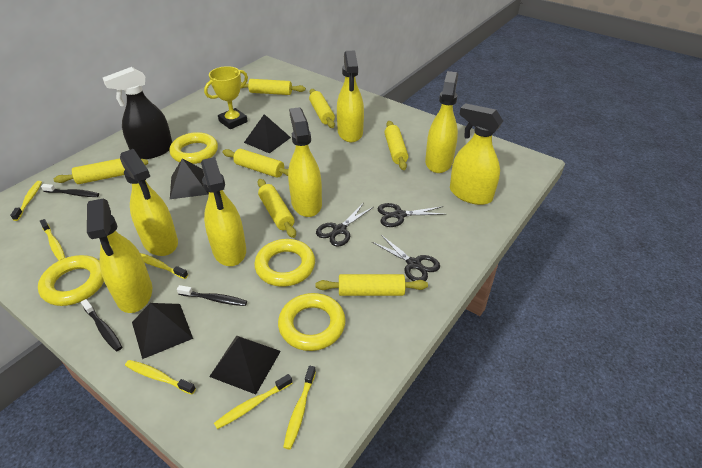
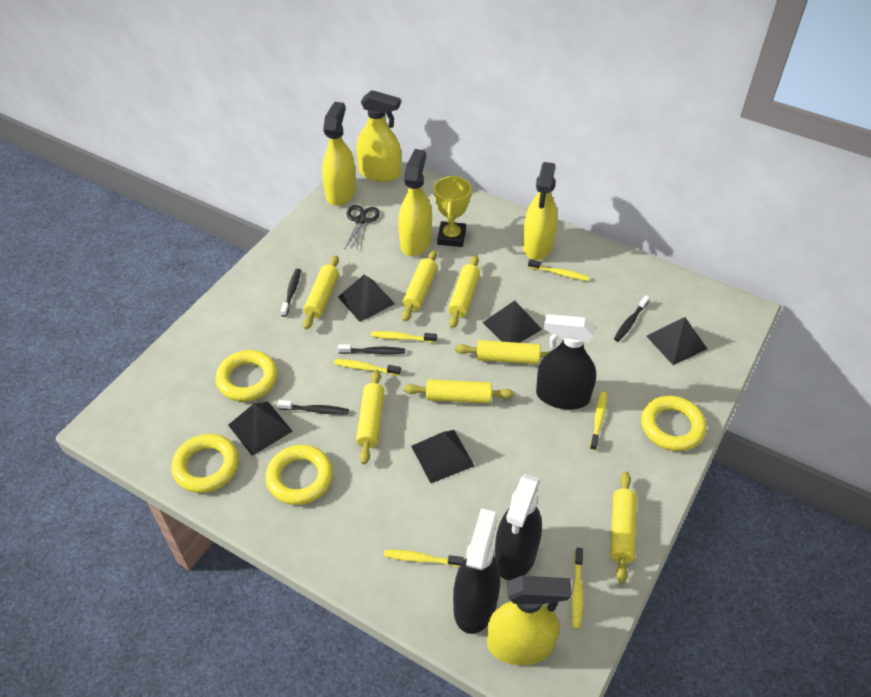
black pyramid: 4 -> 5
black scissors: 3 -> 1
black spray bottle: 1 -> 3
black toothbrush: 3 -> 4
yellow spray bottle: 7 -> 5

